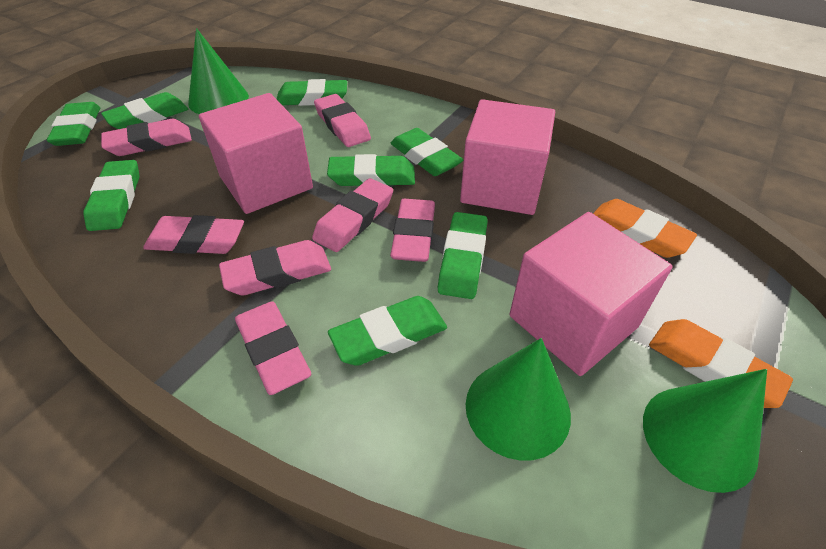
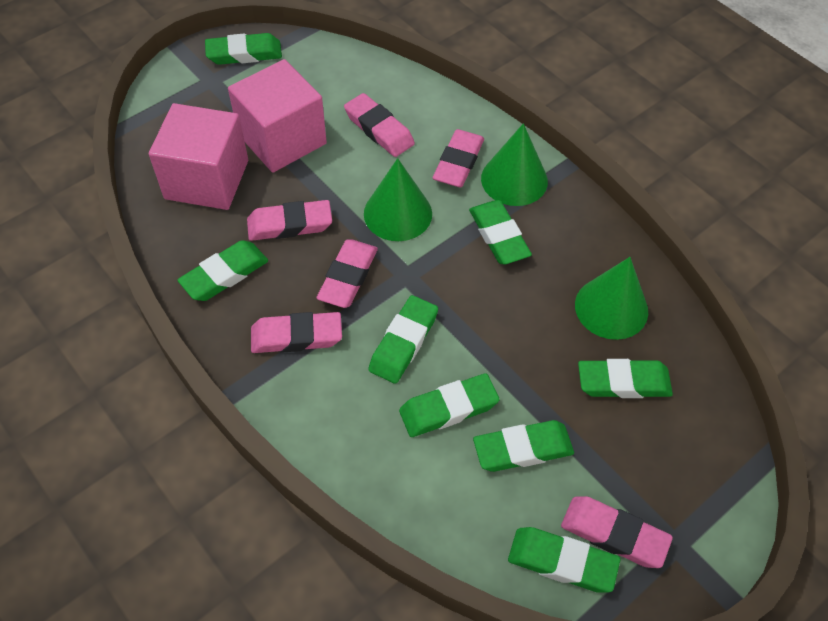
orange eraser: 2 -> 0
pink cube: 3 -> 2
pink eraser: 7 -> 6

